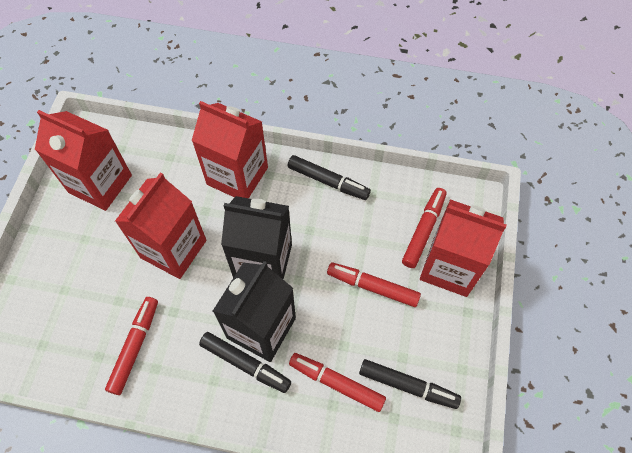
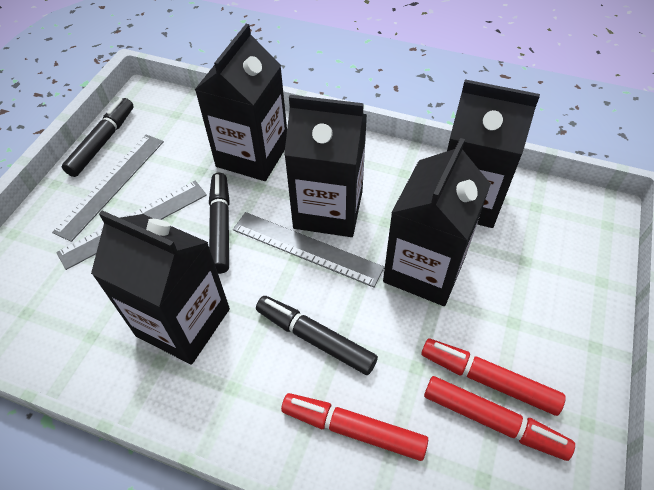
black carton: 2 -> 5
grey ruler: 0 -> 3
red carton: 4 -> 0
red marker: 4 -> 3

